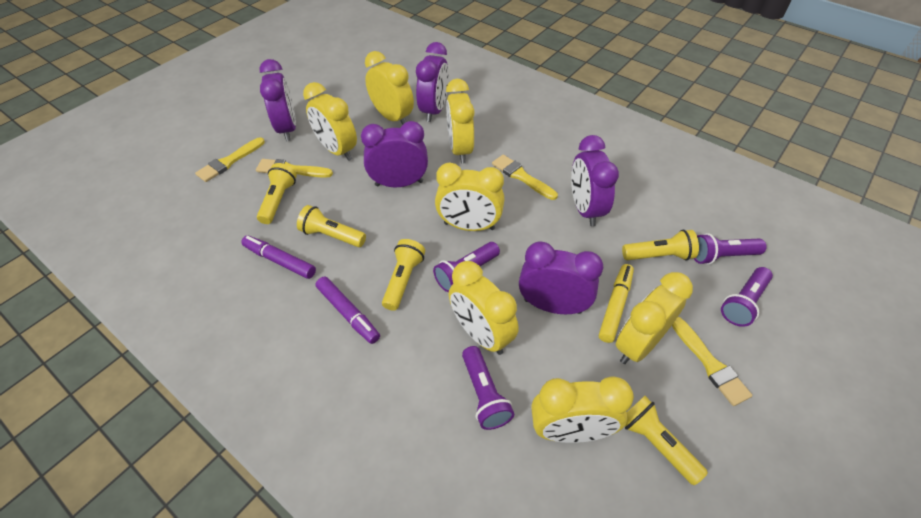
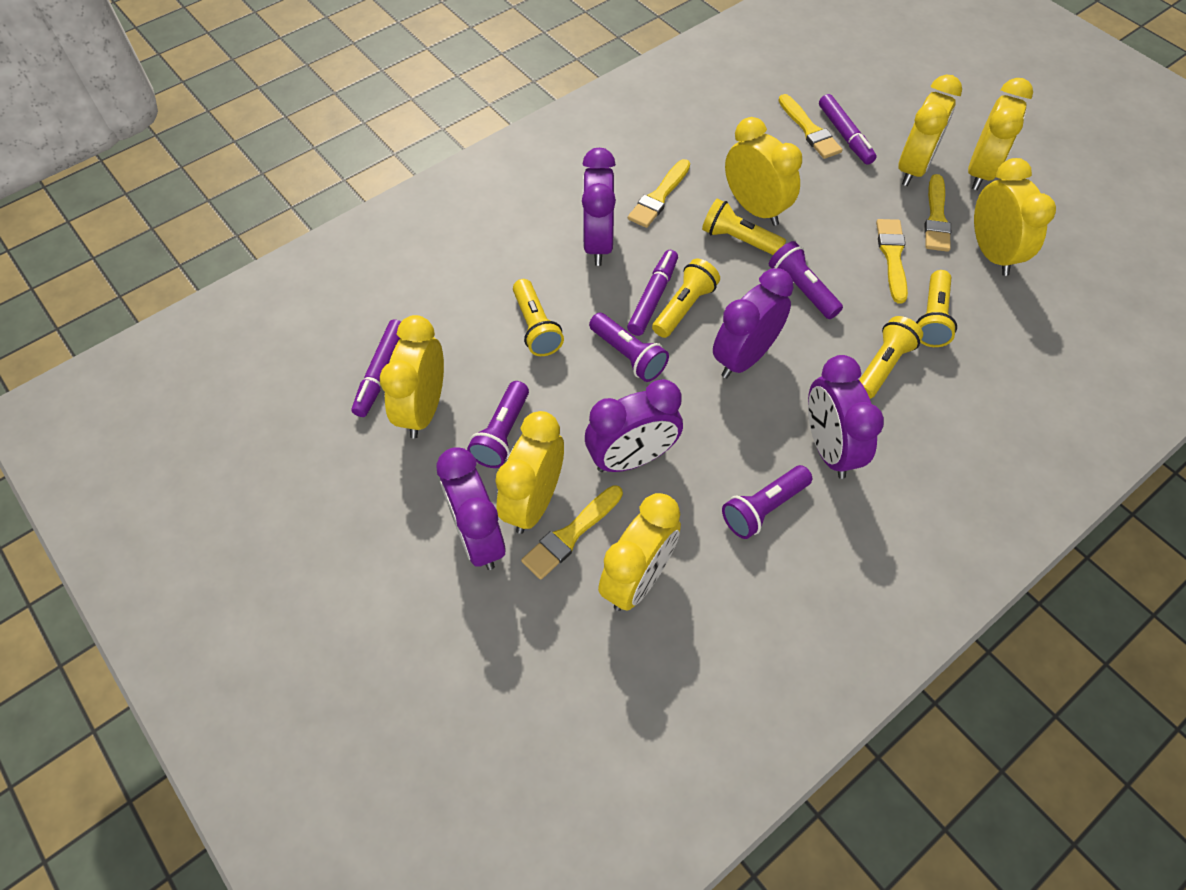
purple marker: 2 -> 3
yellow brush: 4 -> 5
yellow marker: 1 -> 0

